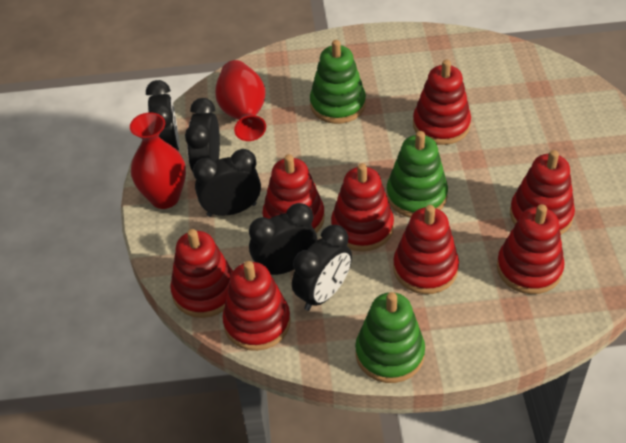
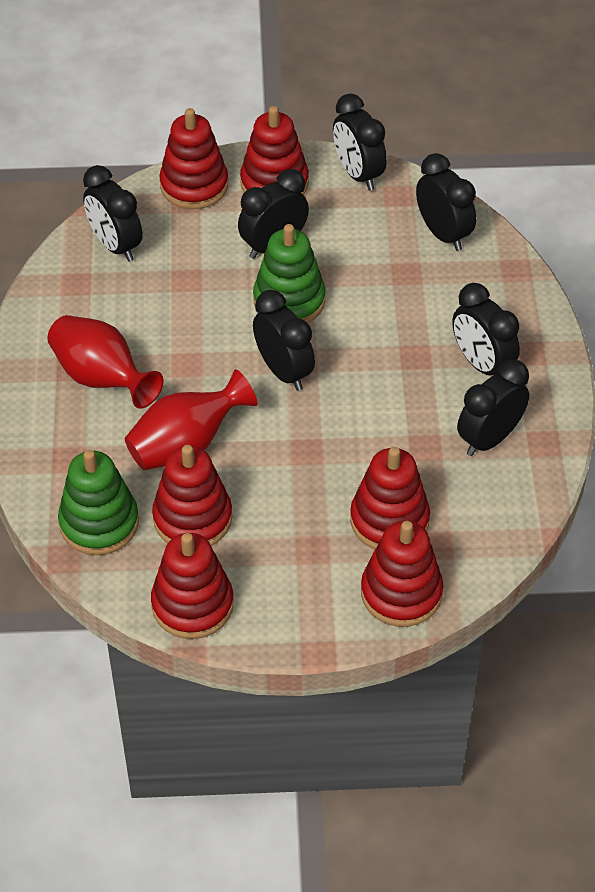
black clock: 5 -> 7
green stacking toy: 3 -> 2
red stacking toy: 8 -> 6

